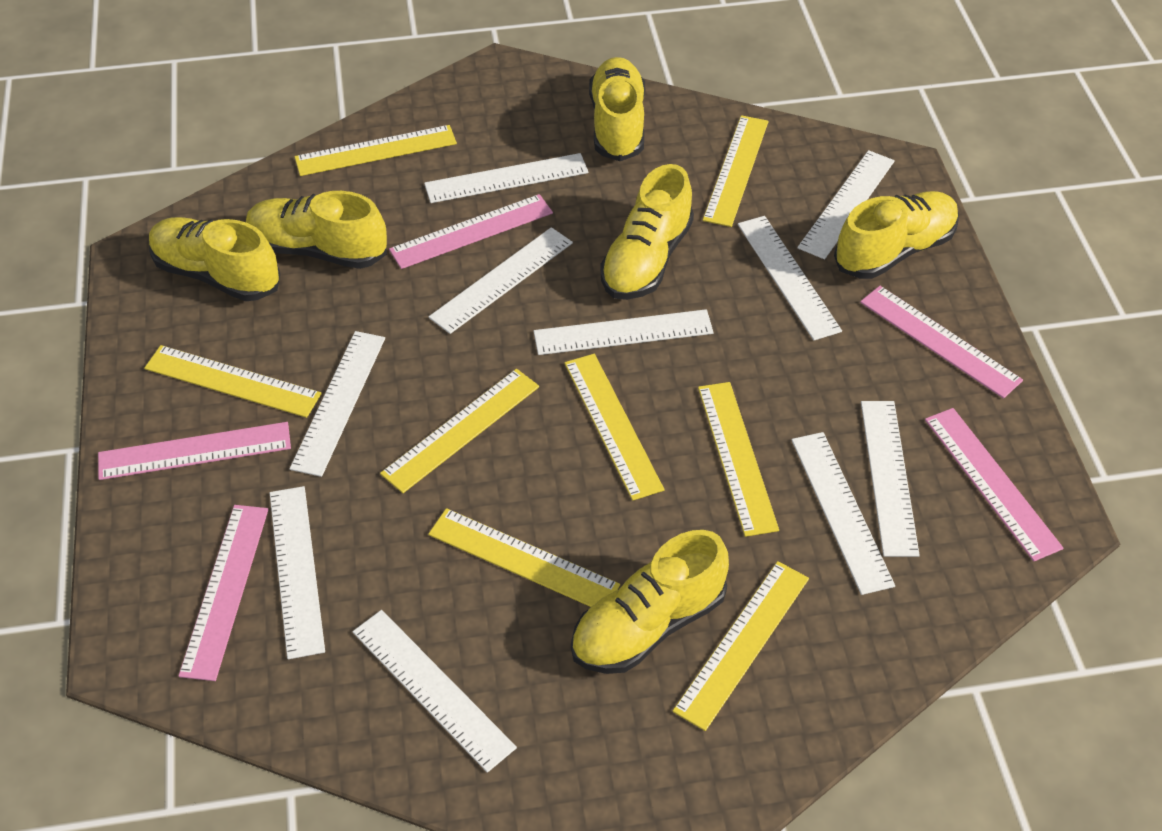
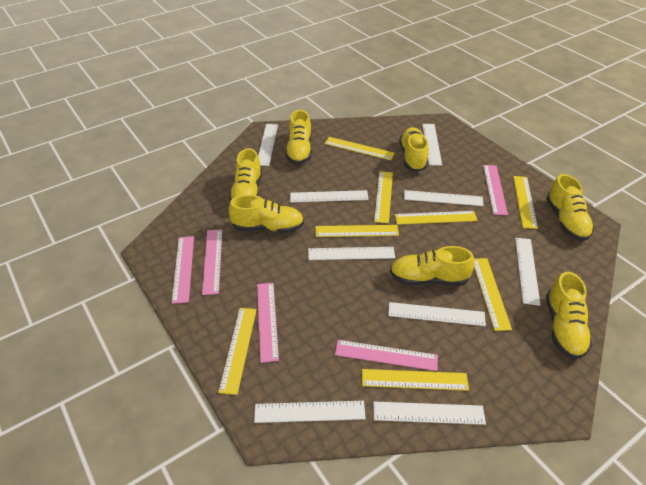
white ruler: 10 -> 9
yellow shoe: 6 -> 7

